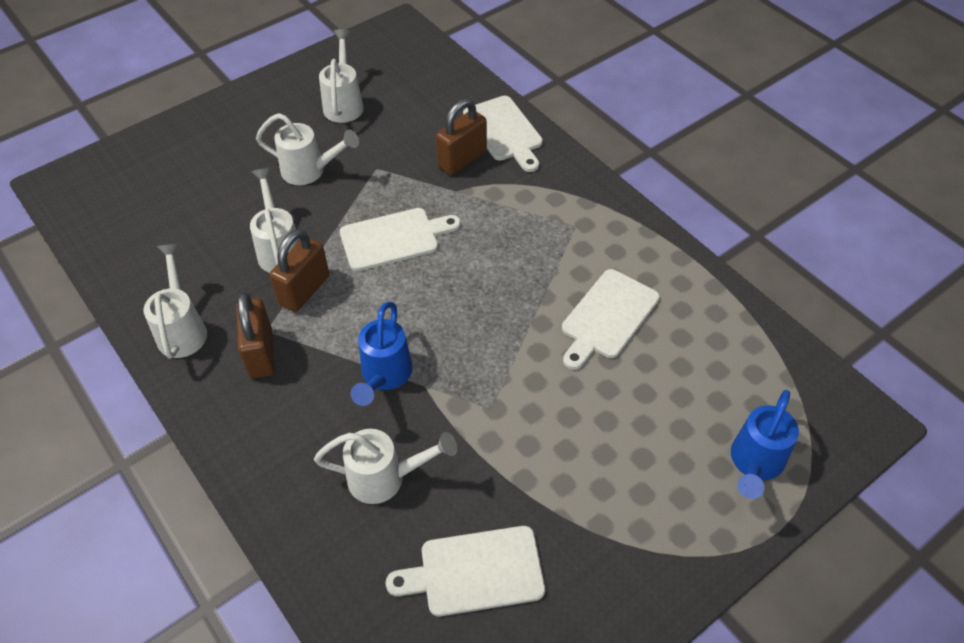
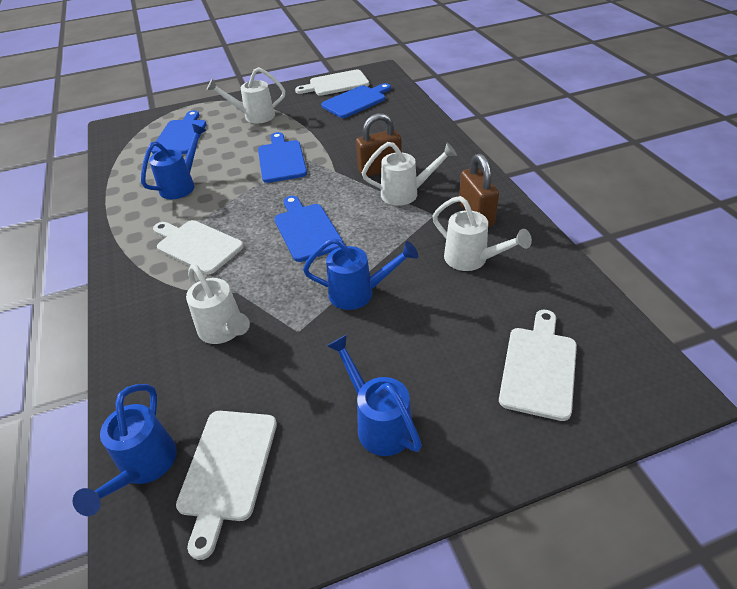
blue cutting board: 0 -> 4
blue watering can: 2 -> 4
brown padlock: 3 -> 2
white watering can: 5 -> 4

